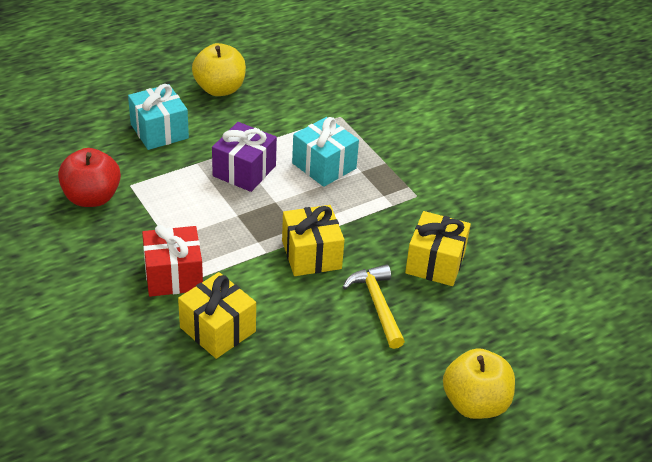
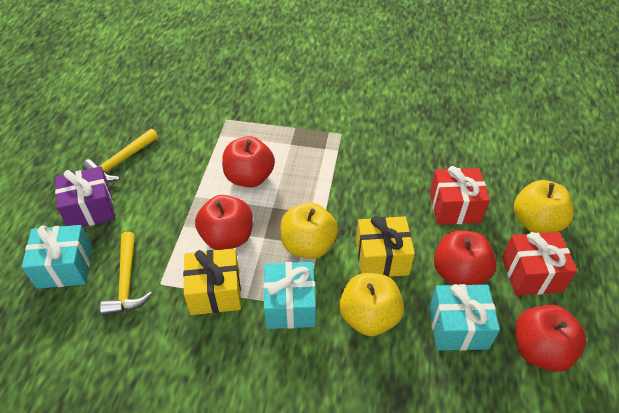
red apple: 1 -> 4
red gift: 1 -> 2
turquoise gift: 2 -> 3
yellow apple: 2 -> 3
yellow gift: 3 -> 2
yellow hammer: 1 -> 2

